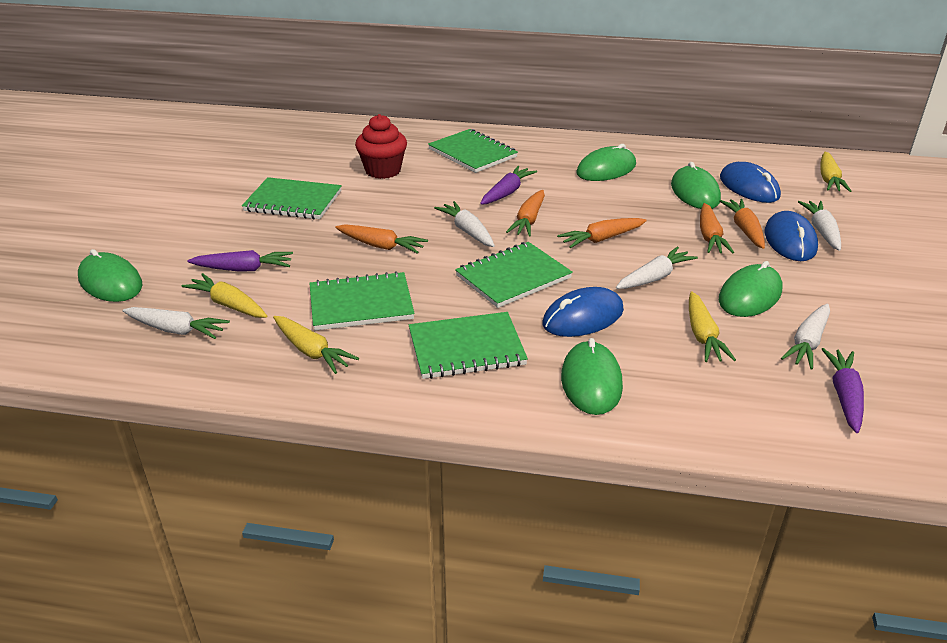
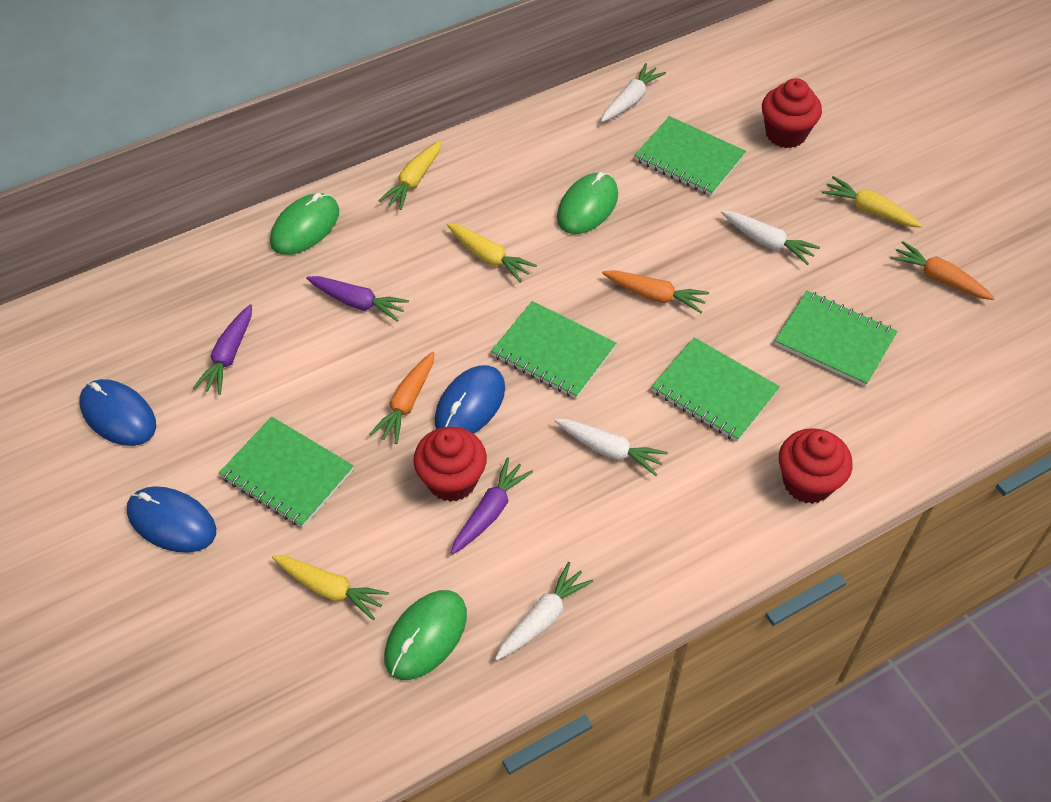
green mouse: 5 -> 3
orange carrot: 5 -> 3
red cupcake: 1 -> 3
white carrot: 5 -> 4

